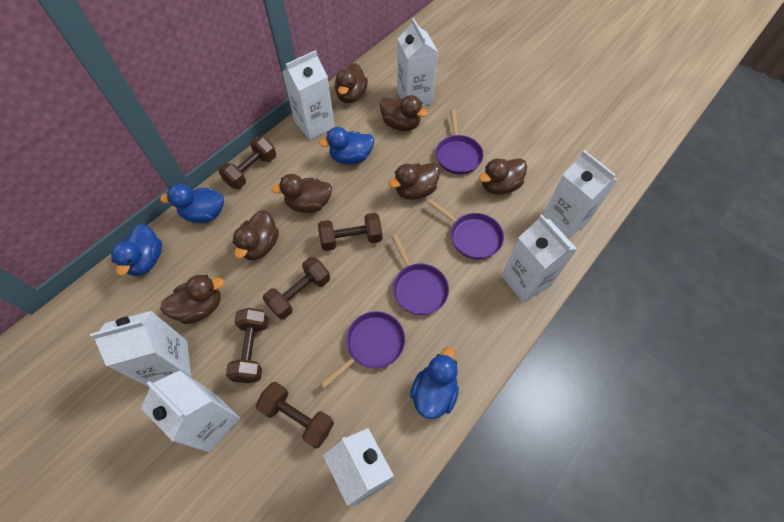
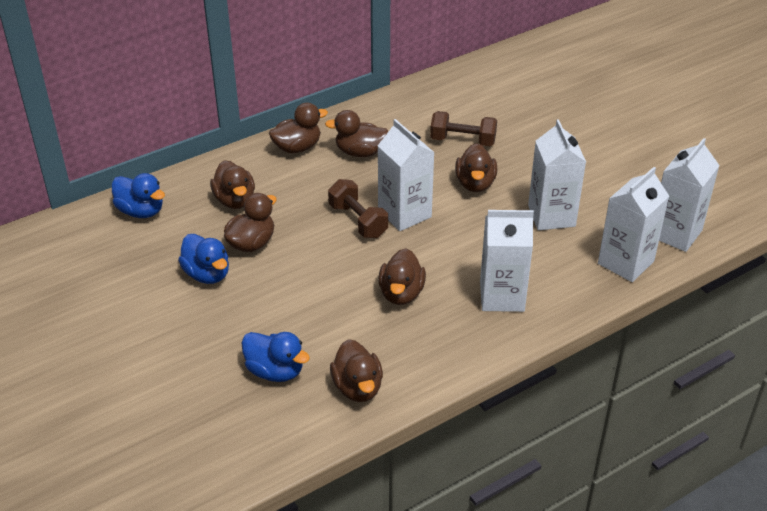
blue duck: 4 -> 3
brown dumbbell: 5 -> 2
purple pan: 4 -> 0
white carton: 7 -> 5

